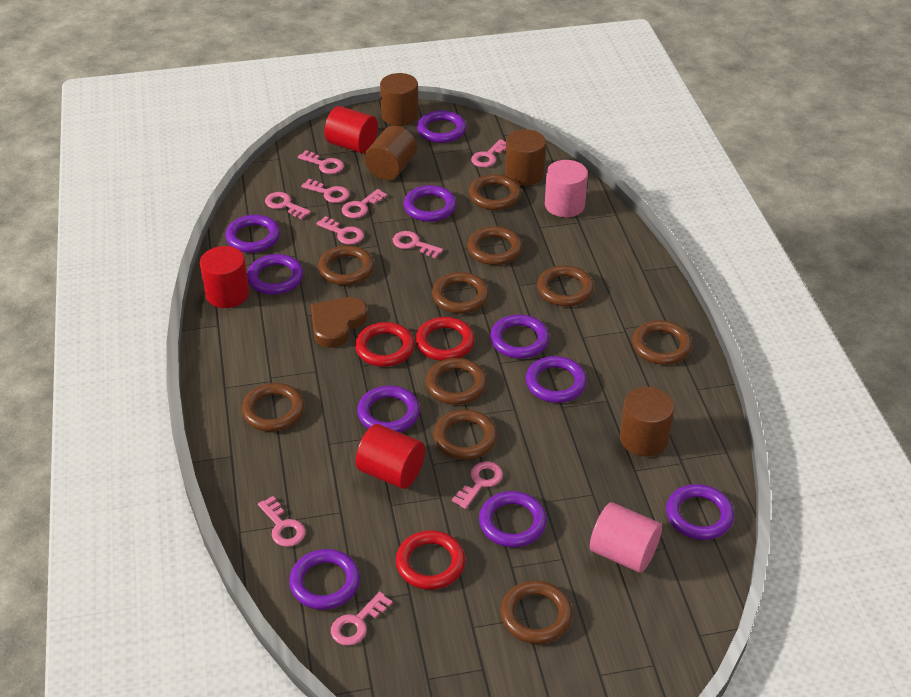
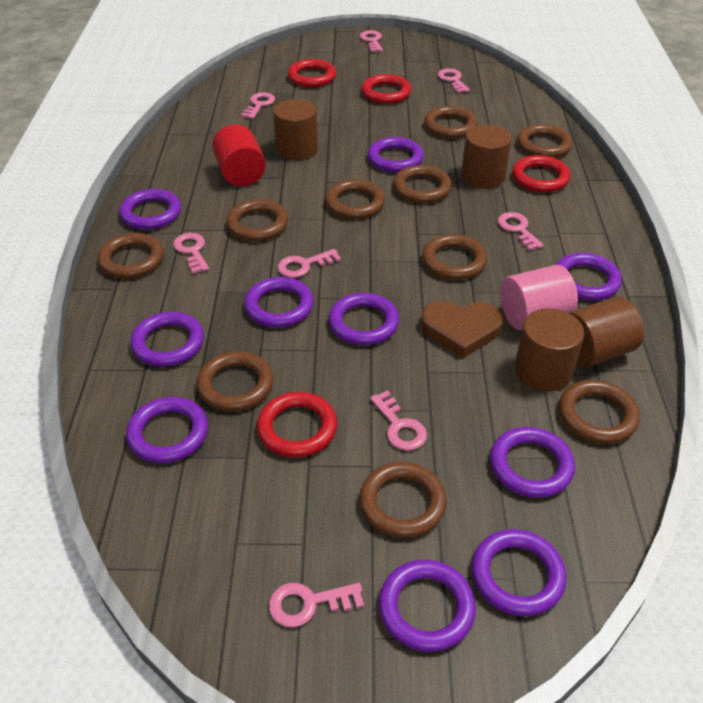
pink cylinder: 2 -> 1
pink key: 10 -> 8
red cylinder: 3 -> 1
red ring: 3 -> 4

